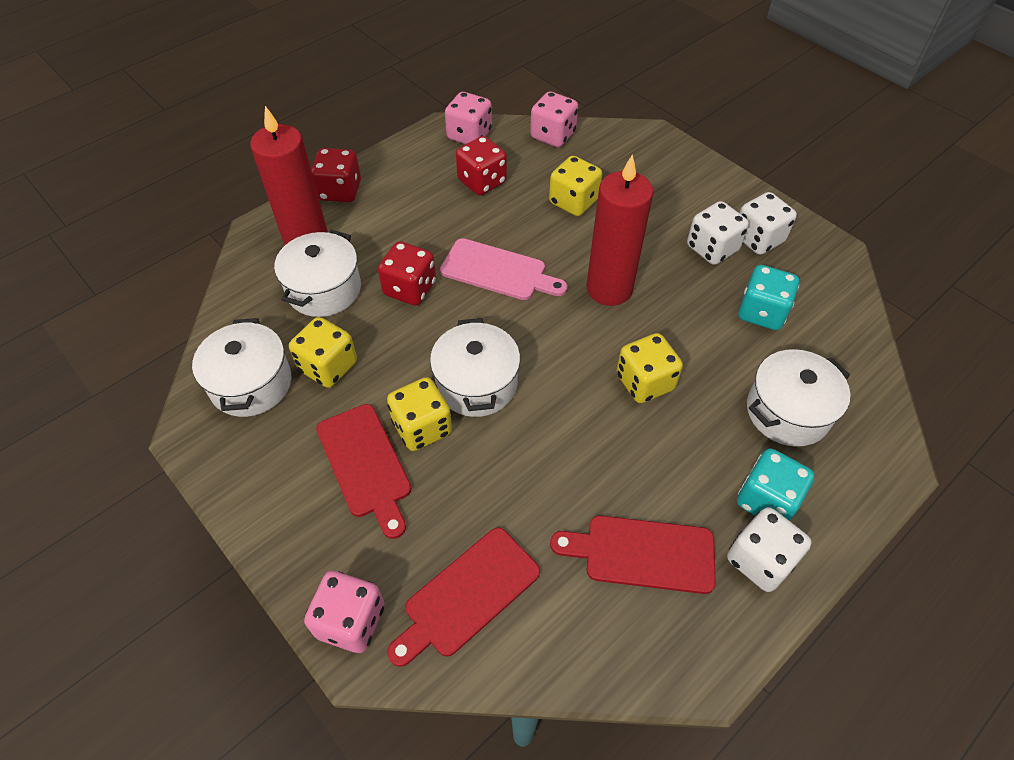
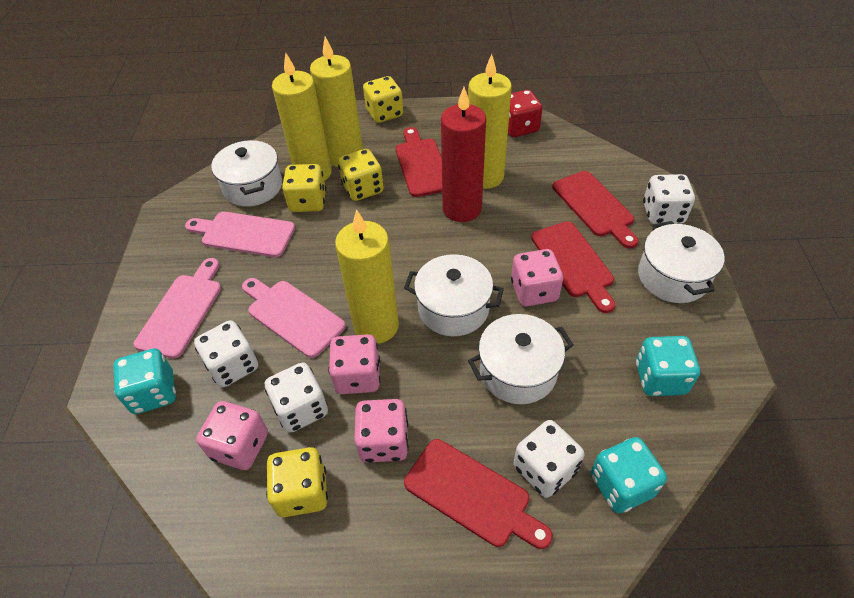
pink cutting board: 1 -> 3
pink dice: 3 -> 4
red candle: 2 -> 1
red cutting board: 3 -> 4
red dice: 3 -> 1
turquoise dice: 2 -> 3
white dice: 3 -> 4
yellow candle: 0 -> 4

